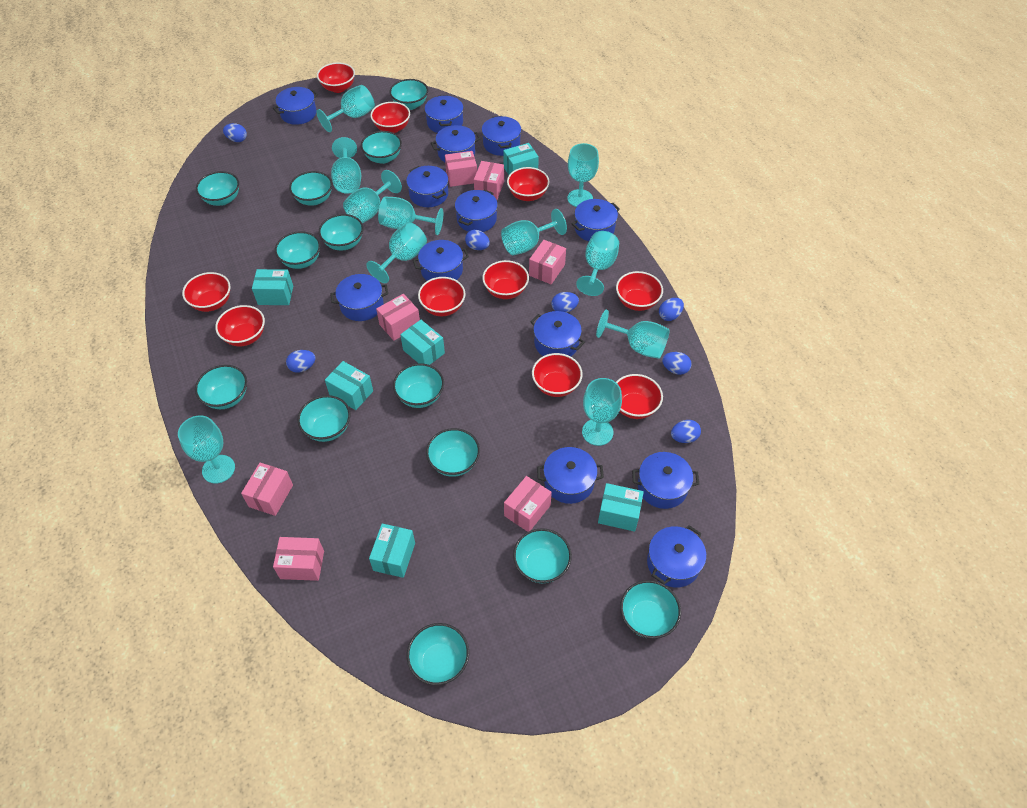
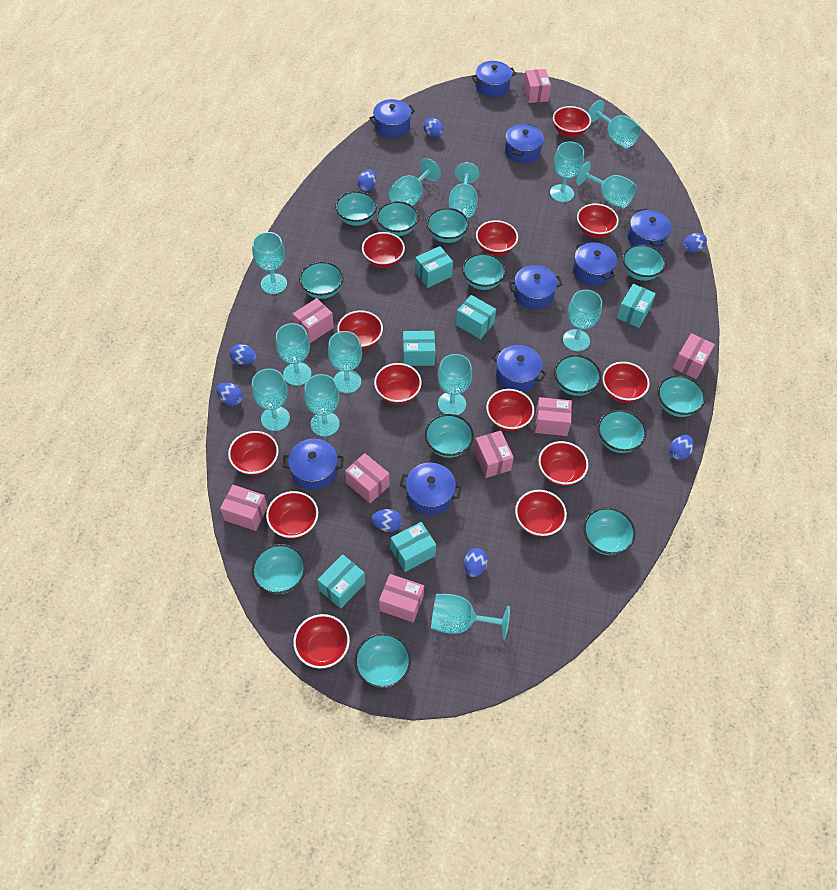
blue egg: 7 -> 8
blue pot: 13 -> 9
pink box: 7 -> 8
red bowl: 10 -> 13
turquoise goblet: 11 -> 13

